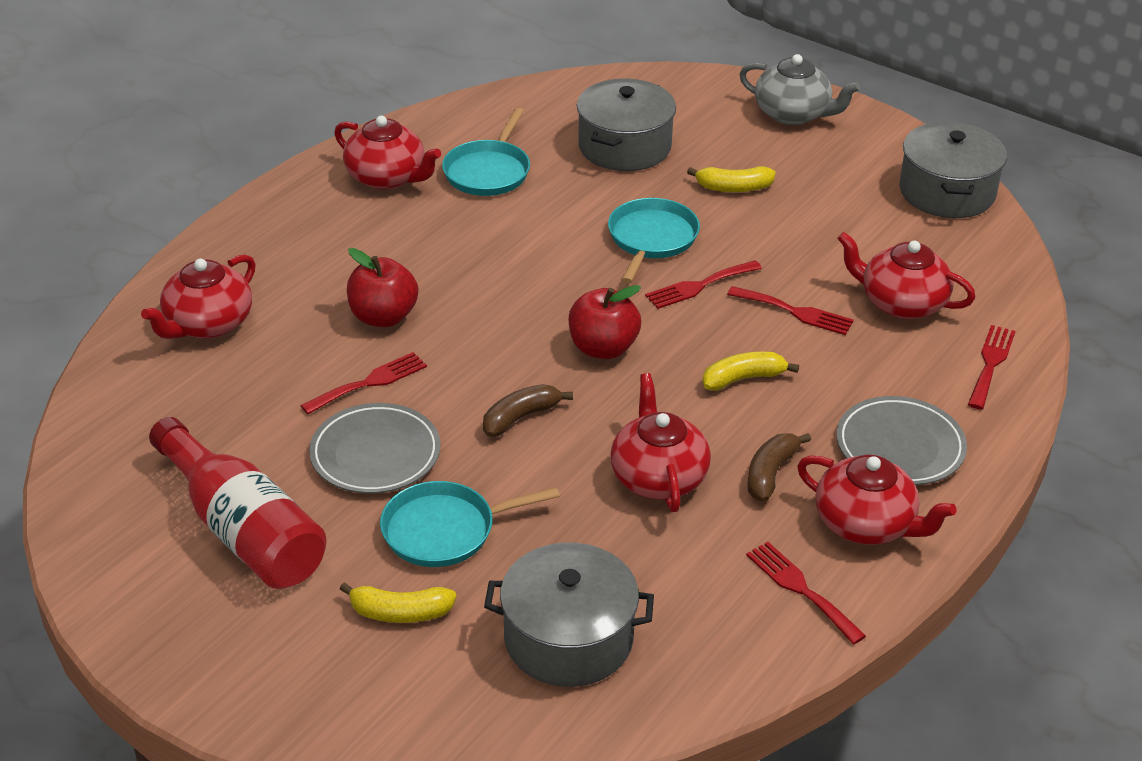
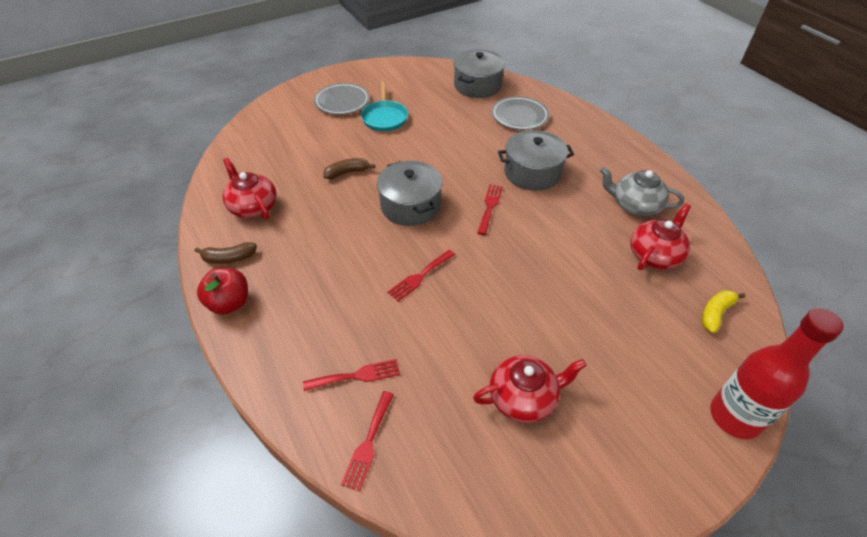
red apple: 2 -> 1
red fork: 5 -> 4
red teapot: 5 -> 3
turquoise pan: 3 -> 1
yellow banana: 3 -> 1

